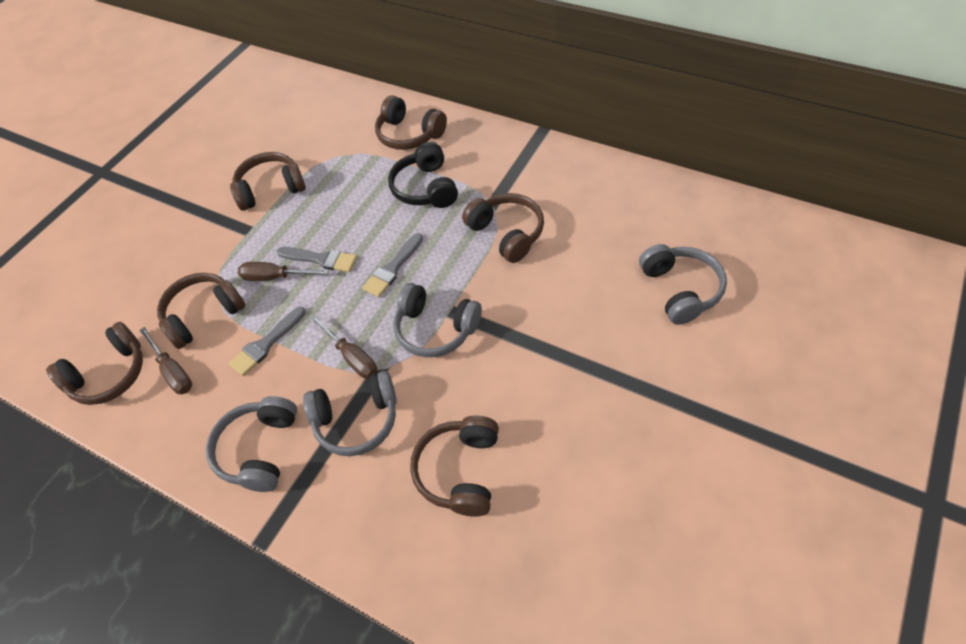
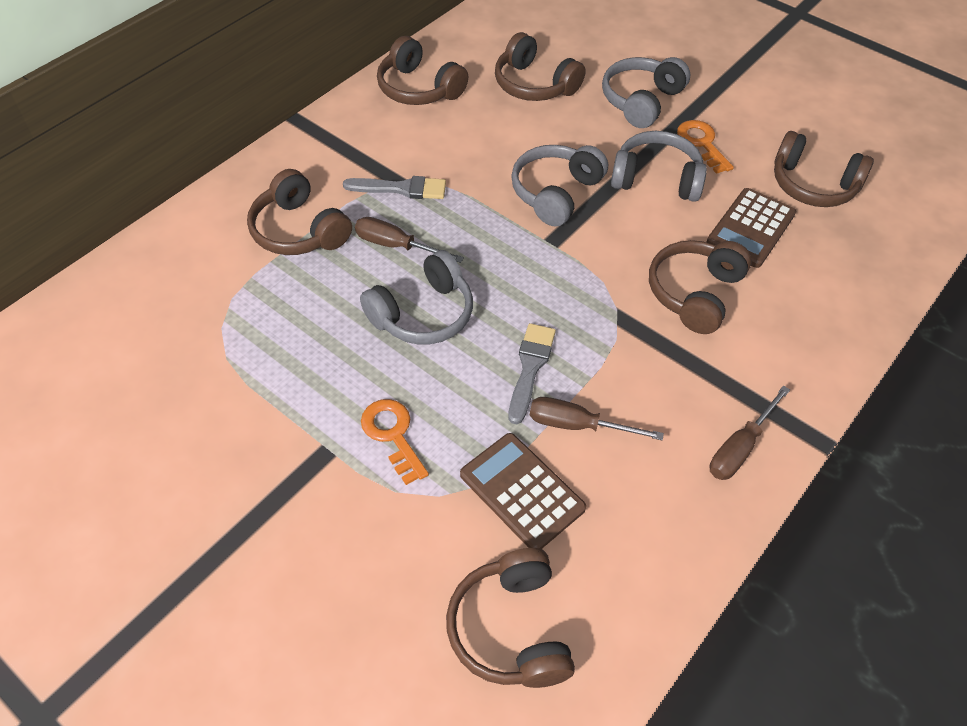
black headphones: 1 -> 0
brown calculator: 0 -> 2
grey brush: 3 -> 2
orange key: 0 -> 2

